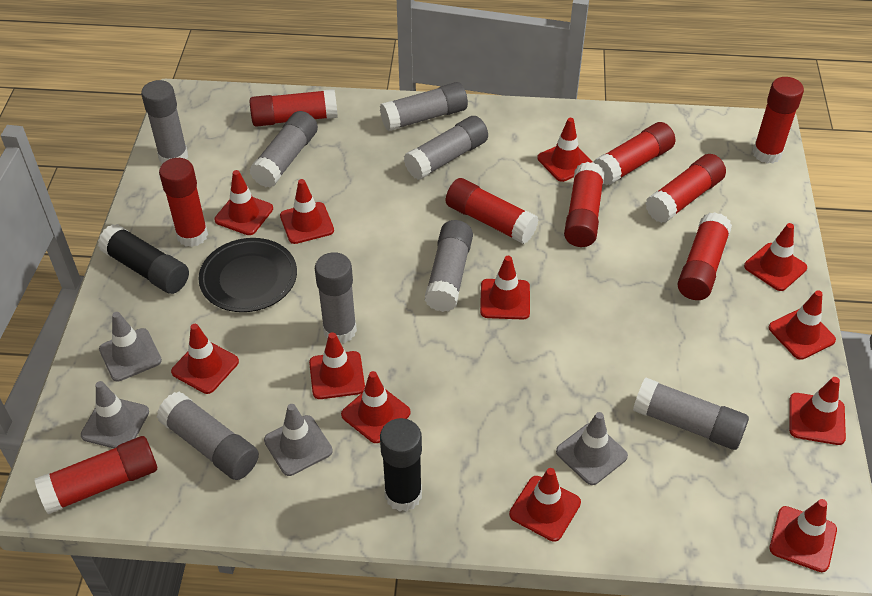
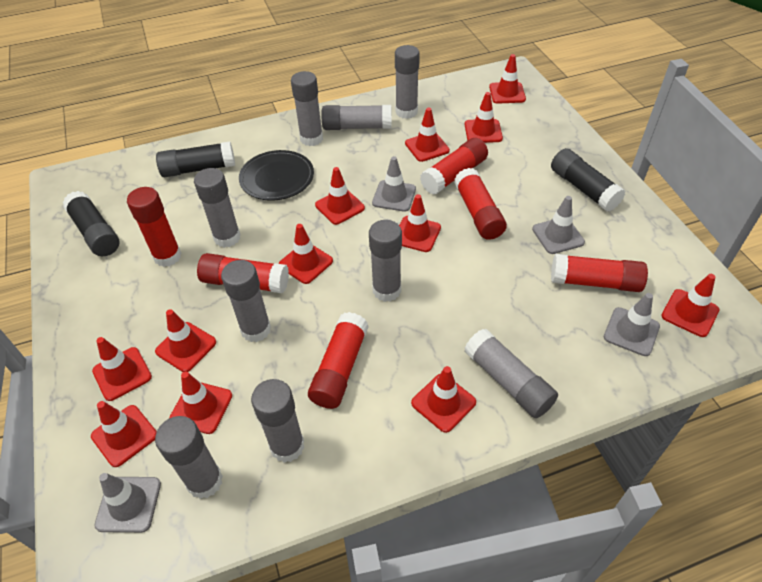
black glue stick: 2 -> 3
grey glue stick: 8 -> 9
red glue stick: 9 -> 6

